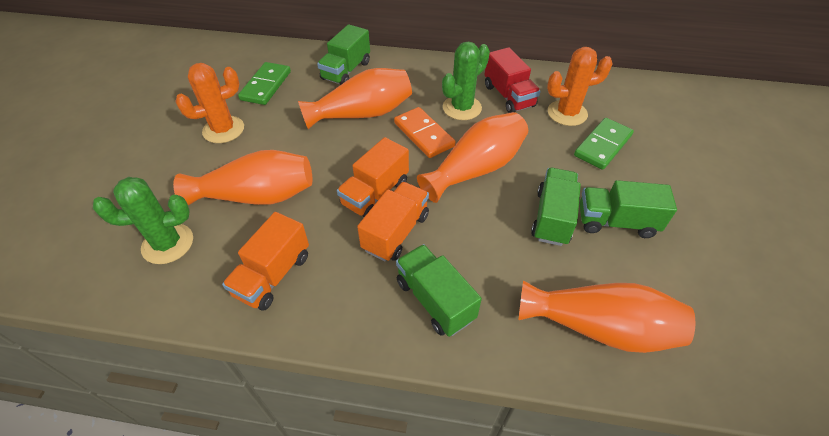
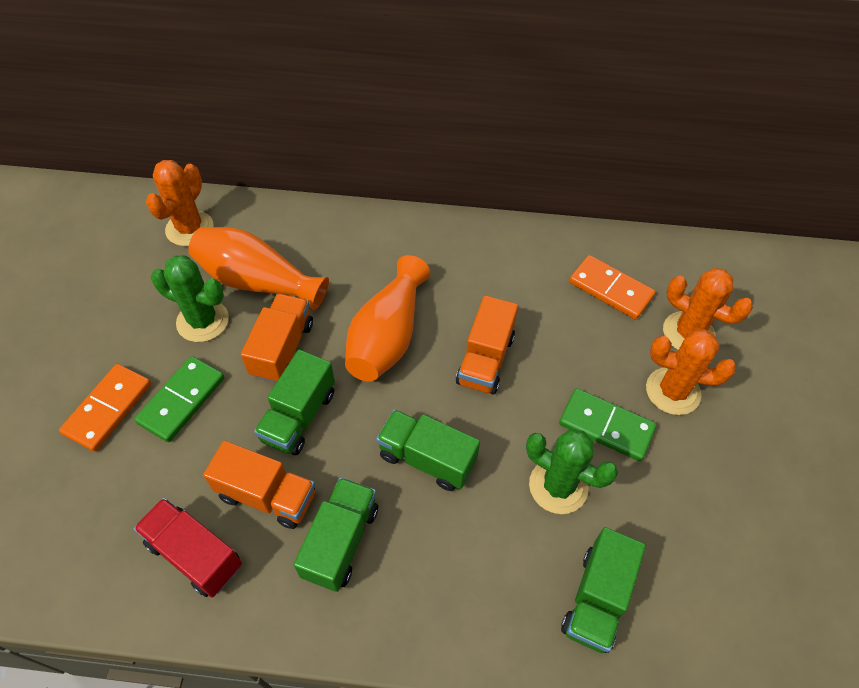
orange cactus: 2 -> 3
orange domino: 1 -> 2
orange vase: 4 -> 2

